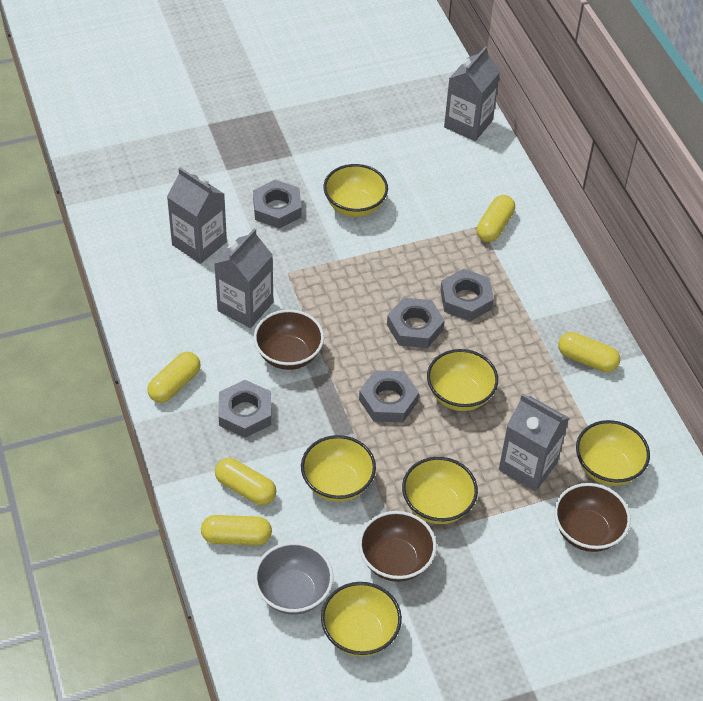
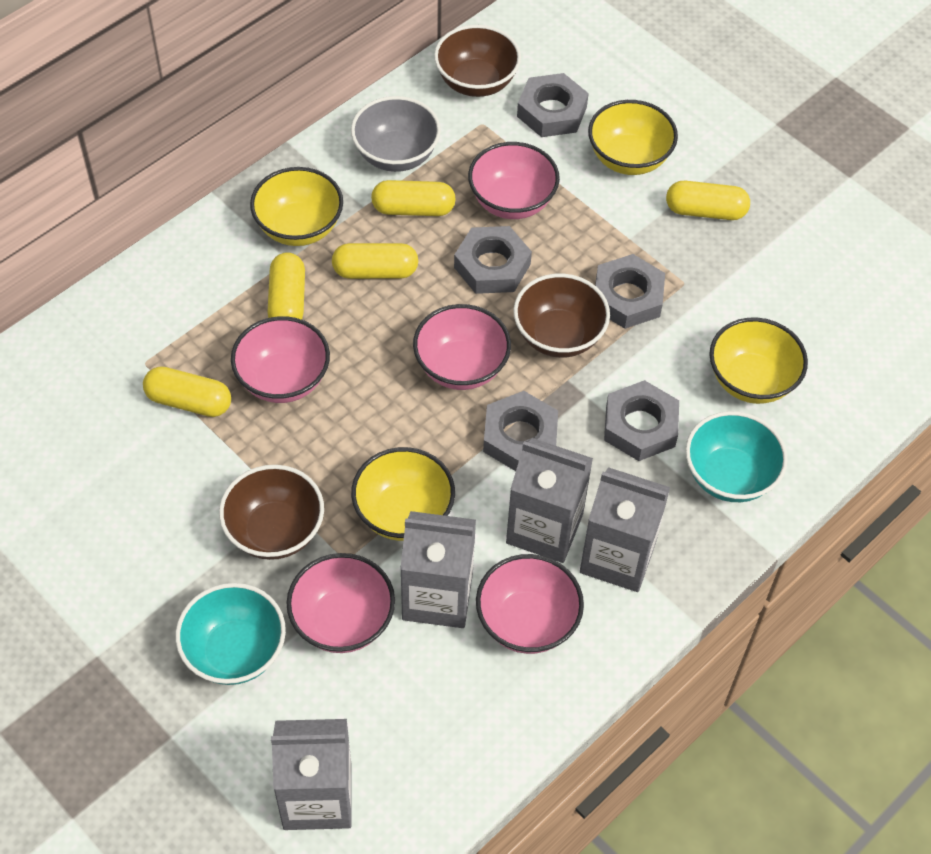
pink bowl: 0 -> 5
turquoise bowl: 0 -> 2
yellow bowl: 6 -> 4

